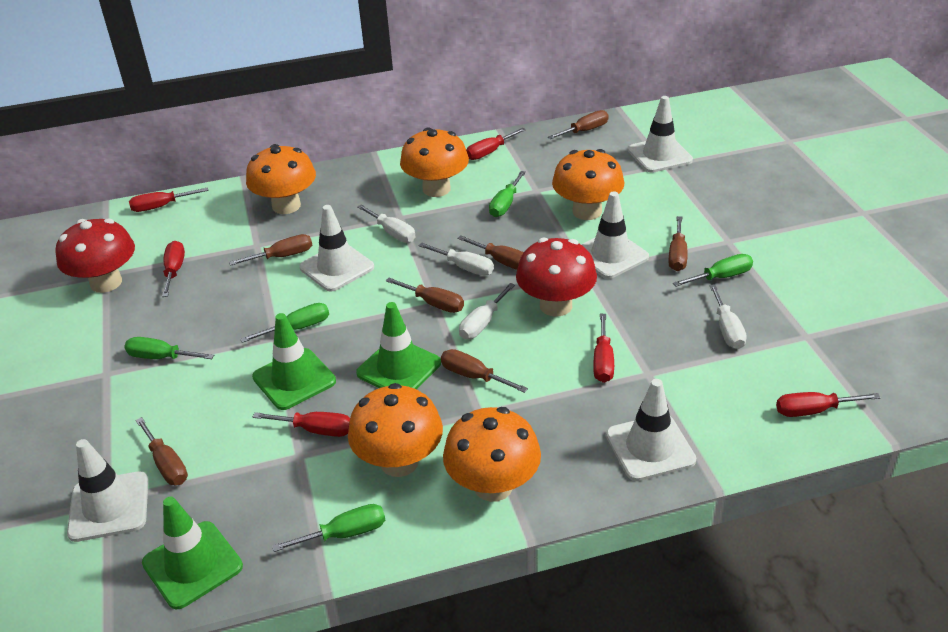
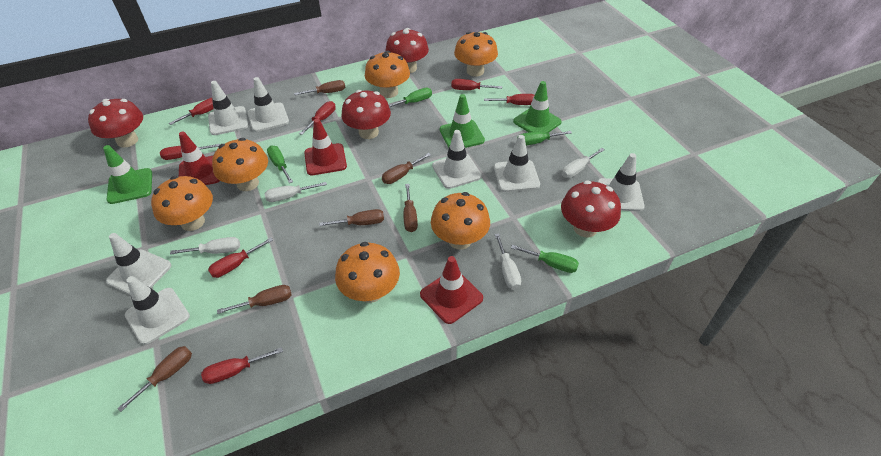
brown screwdriver: 7 -> 6
green screwdriver: 5 -> 4
orange mushroom: 5 -> 6
red mushroom: 2 -> 4
red screwdriver: 6 -> 7
red traffic cone: 0 -> 3
white traffic cone: 5 -> 7

